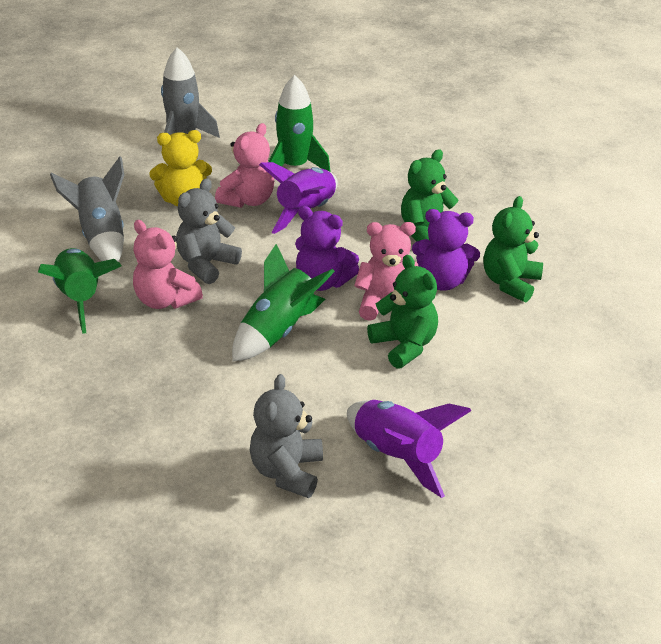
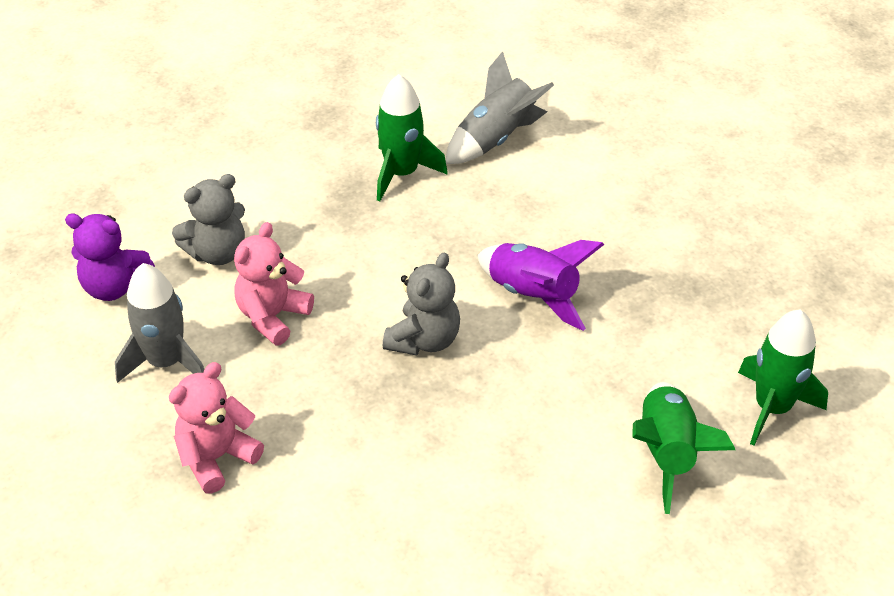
green teddy bear: 3 -> 0
pink teddy bear: 3 -> 2
purple rocket: 2 -> 1
purple teddy bear: 2 -> 1
yellow teddy bear: 1 -> 0

